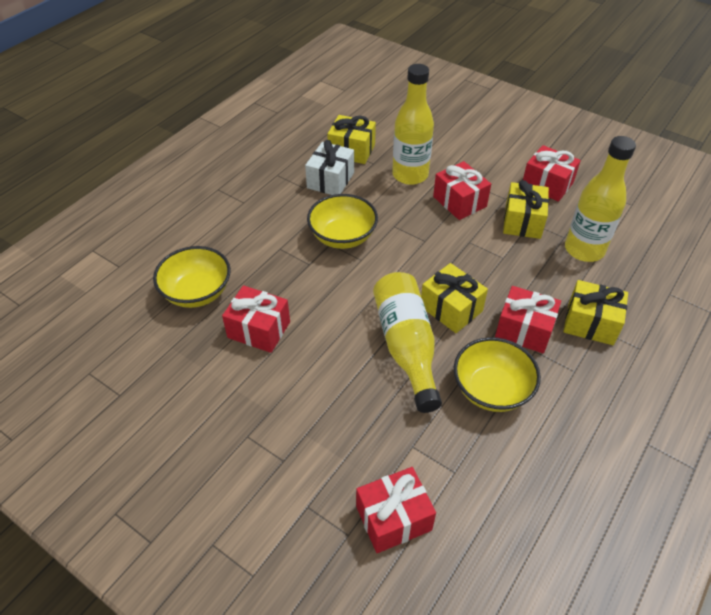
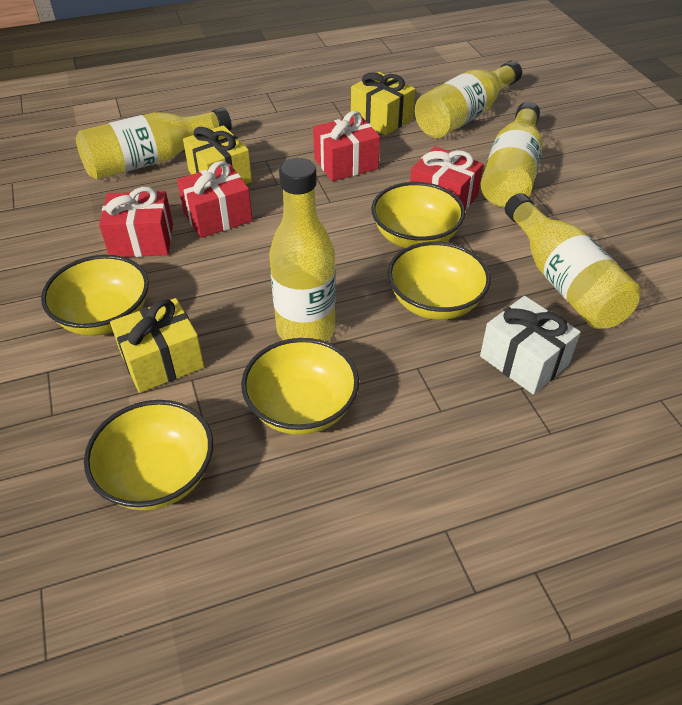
red gift: 5 -> 4
yellow bottle: 3 -> 5
yellow bowl: 3 -> 5
yellow gift: 4 -> 3

